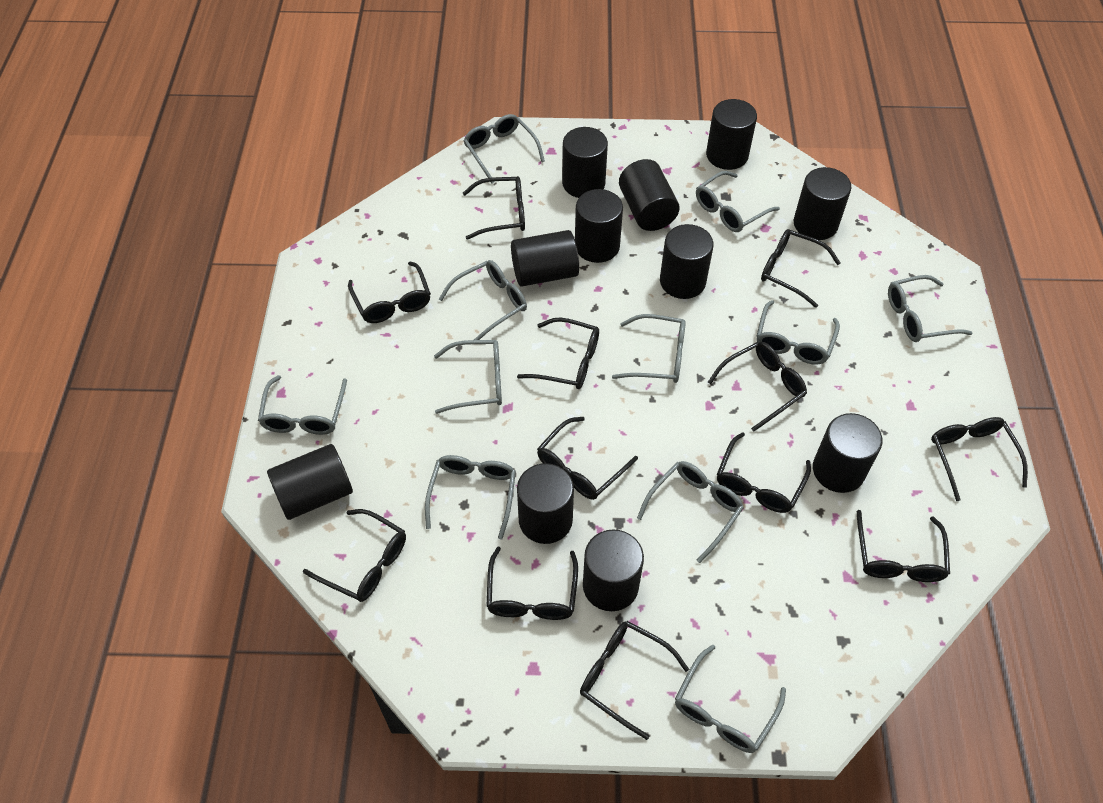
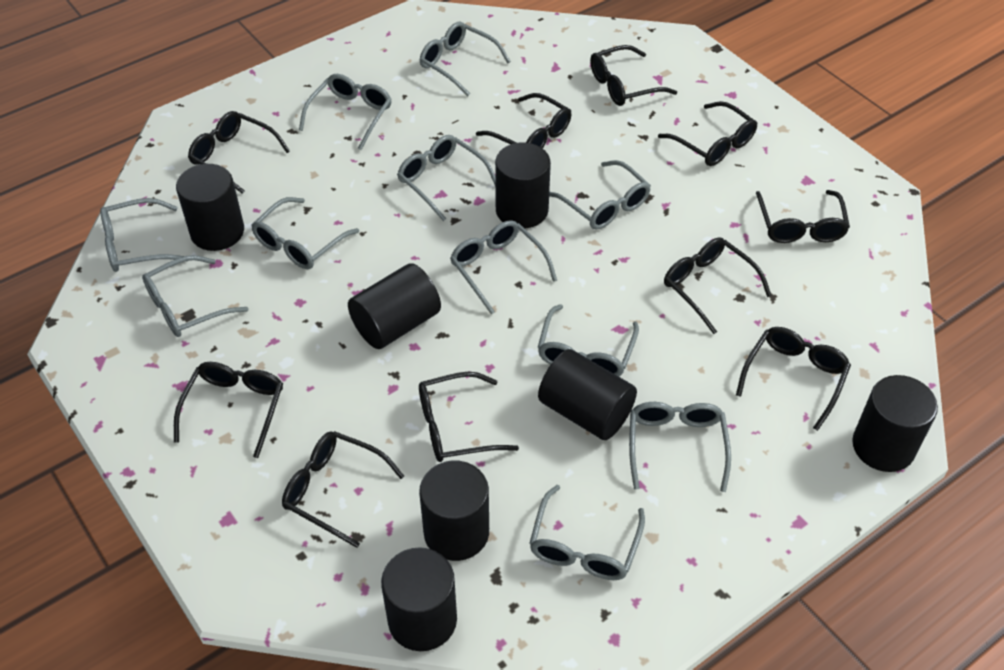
black cylinder: 11 -> 7
black glasses: 12 -> 10

